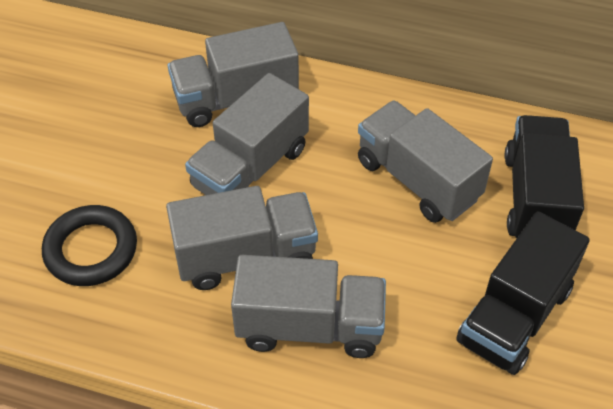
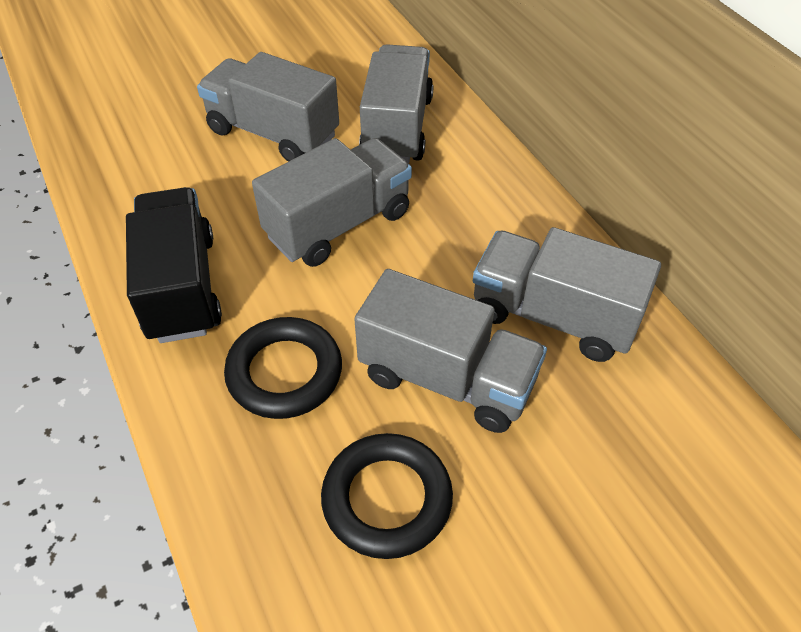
black ring: 1 -> 2
black truck: 2 -> 1

